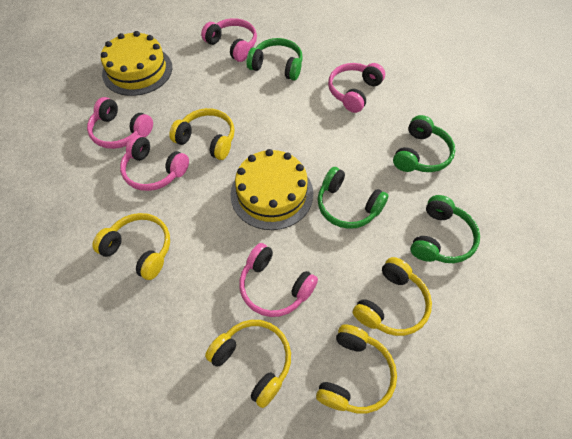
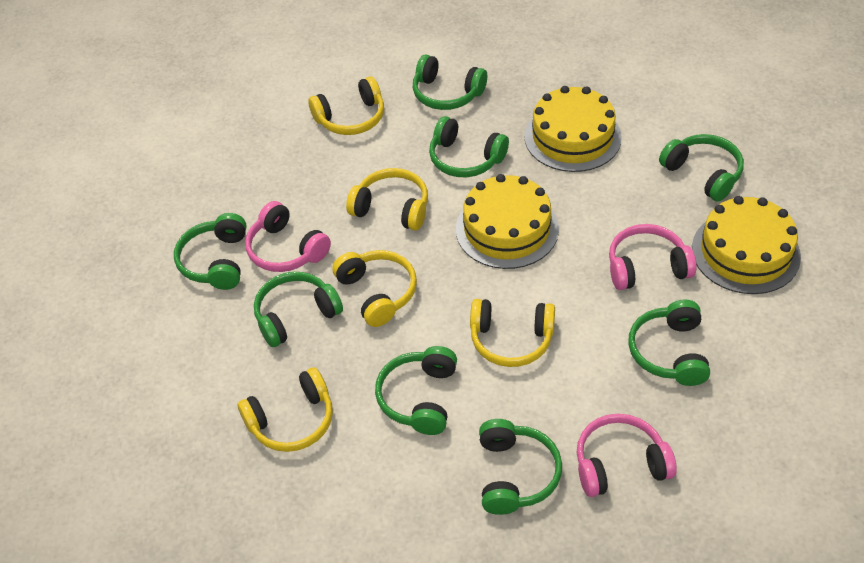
green headphones: 4 -> 8
pink headphones: 5 -> 3
yellow cake: 2 -> 3

